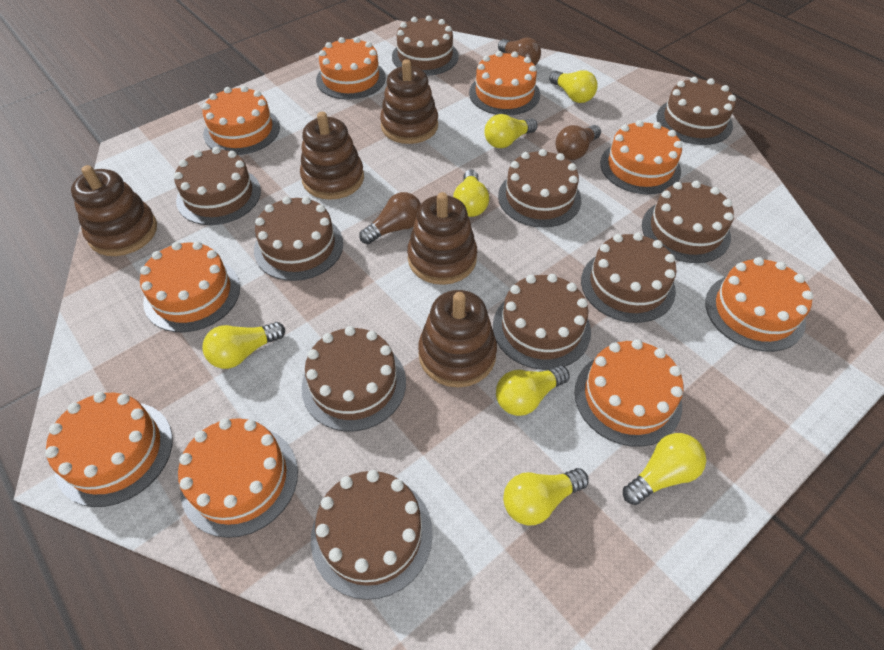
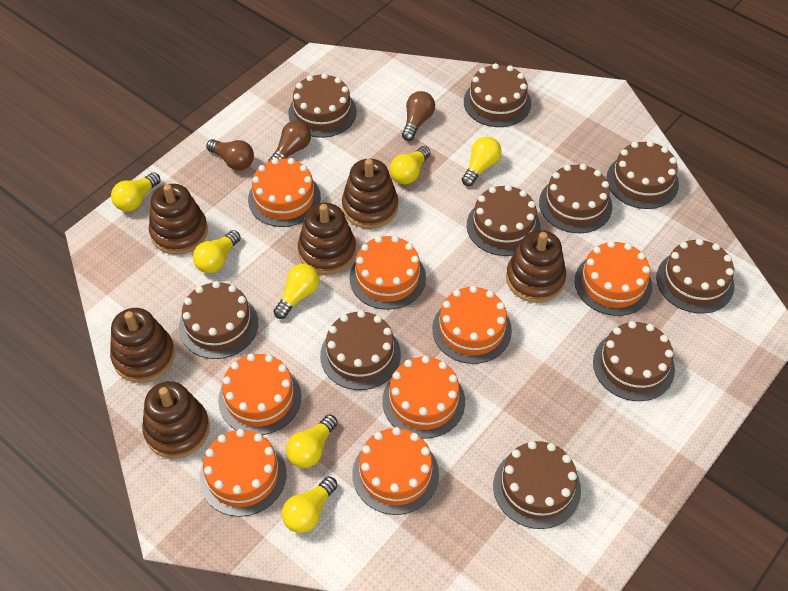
brown stacking toy: 5 -> 6
orange cake: 9 -> 8

